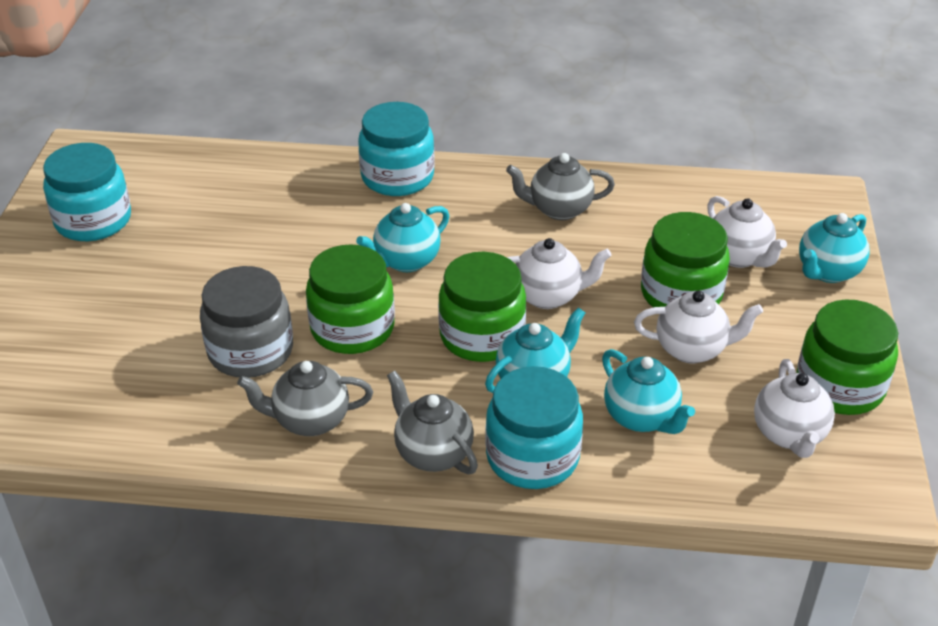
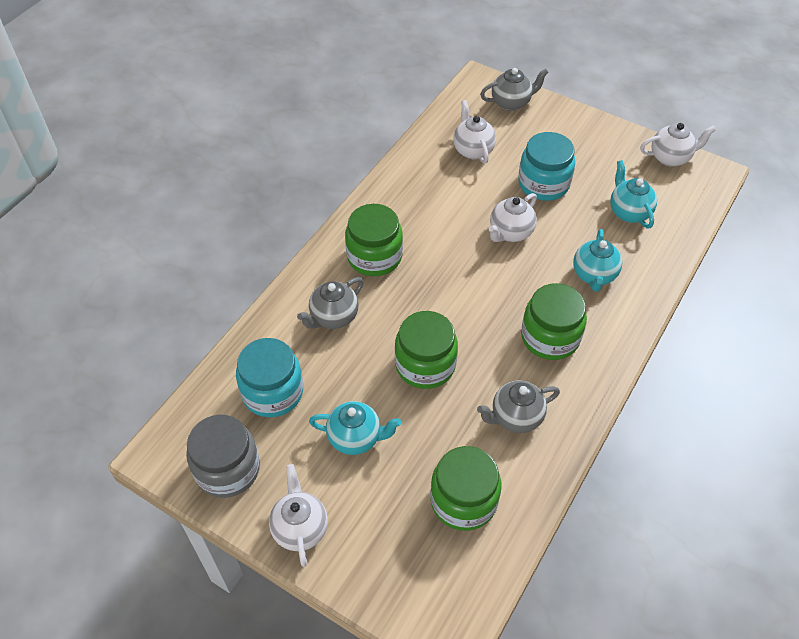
turquoise jar: 3 -> 2
turquoise teapot: 4 -> 3

